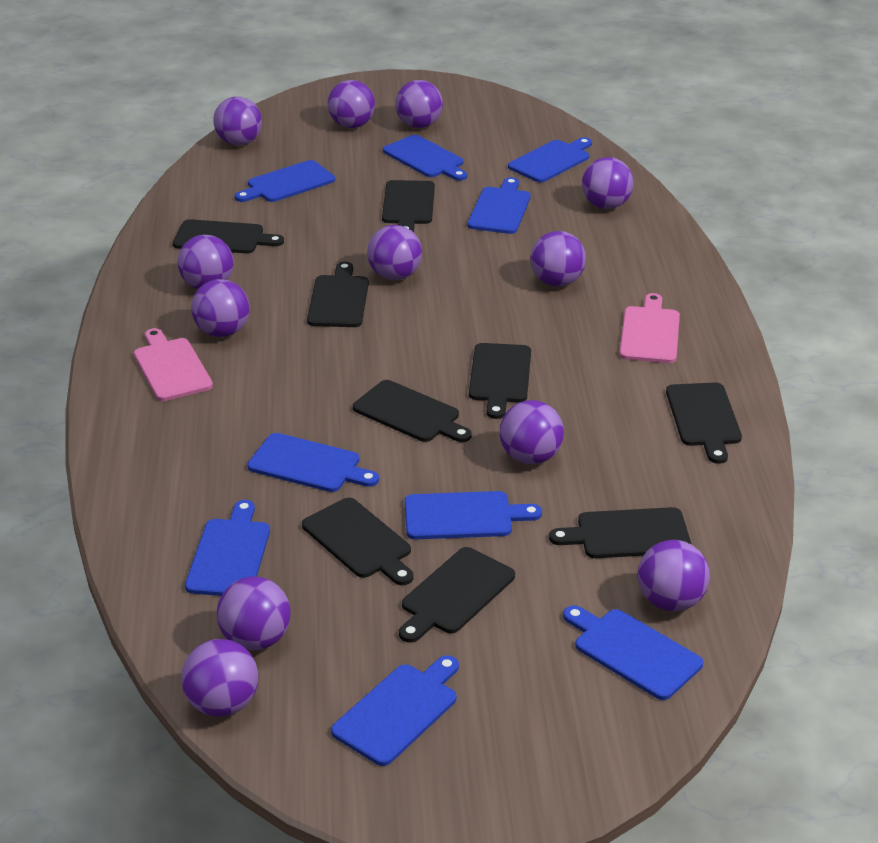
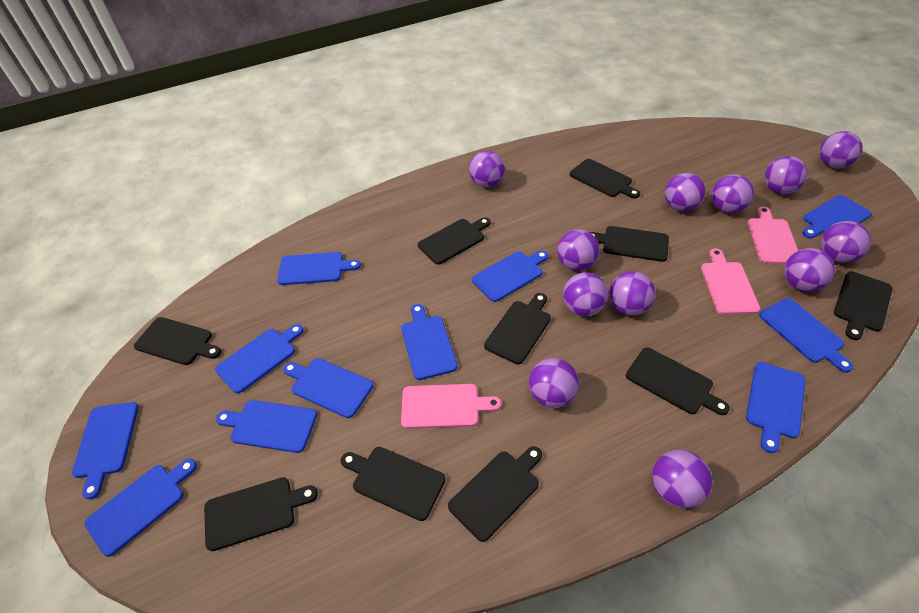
black cutting board: 9 -> 10
blue cutting board: 9 -> 11
pink cutting board: 2 -> 3

